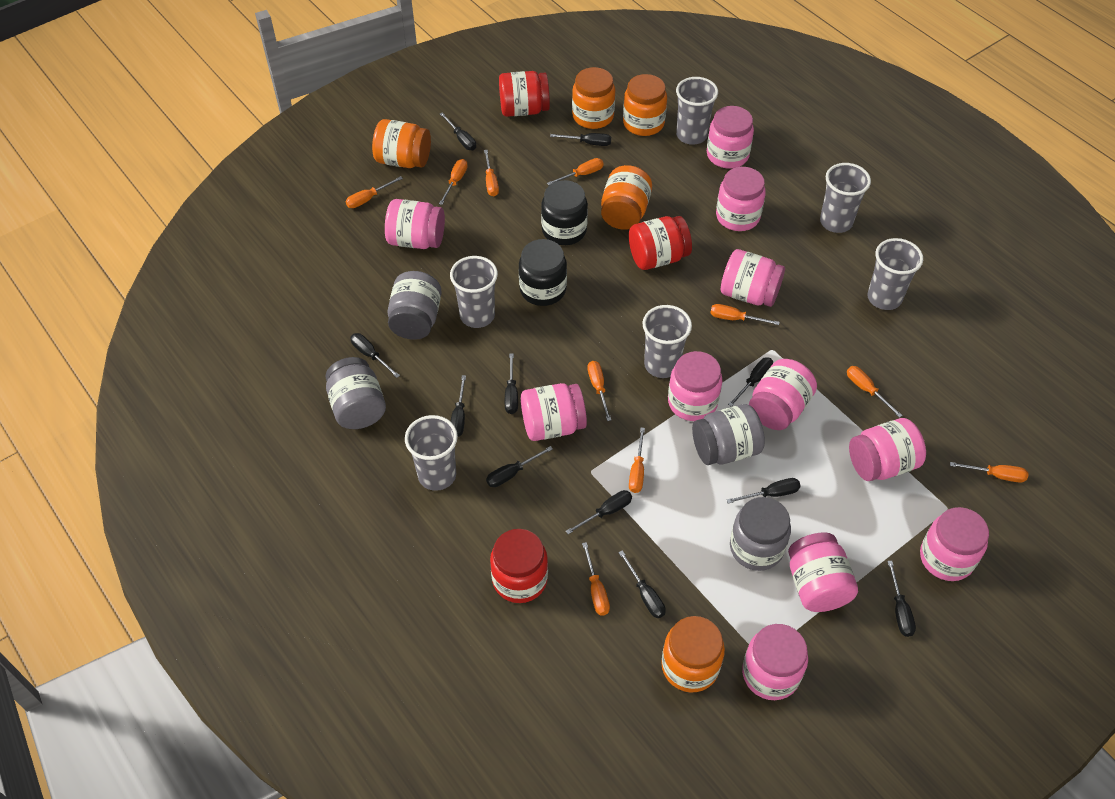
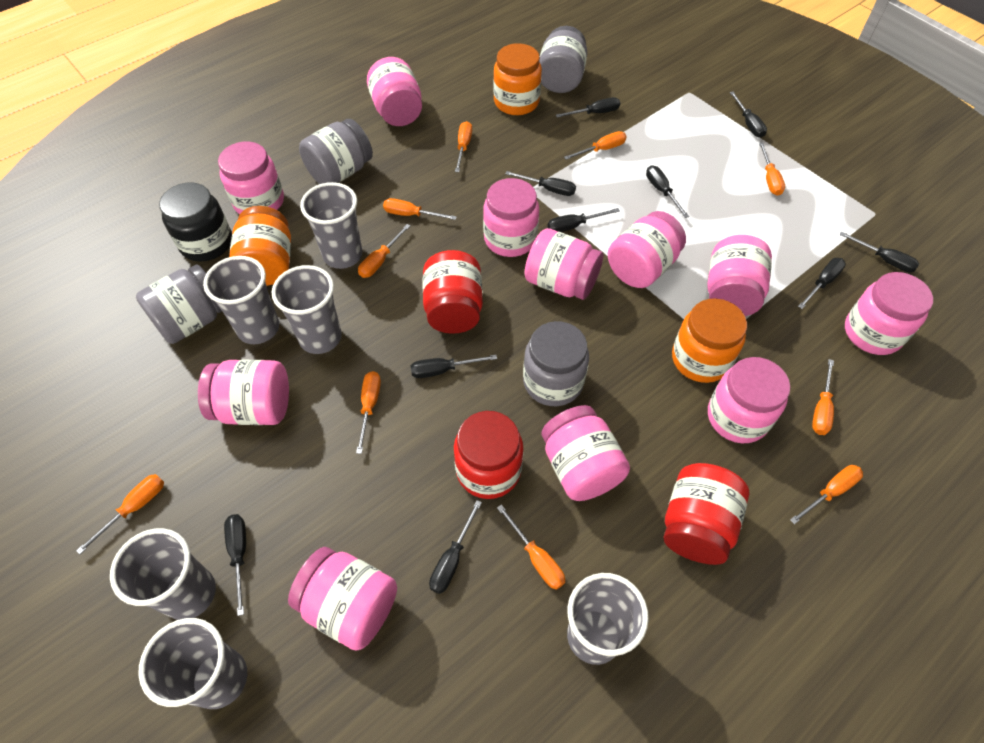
black jar: 2 -> 1
black screwdriver: 11 -> 10
orange jar: 5 -> 3

